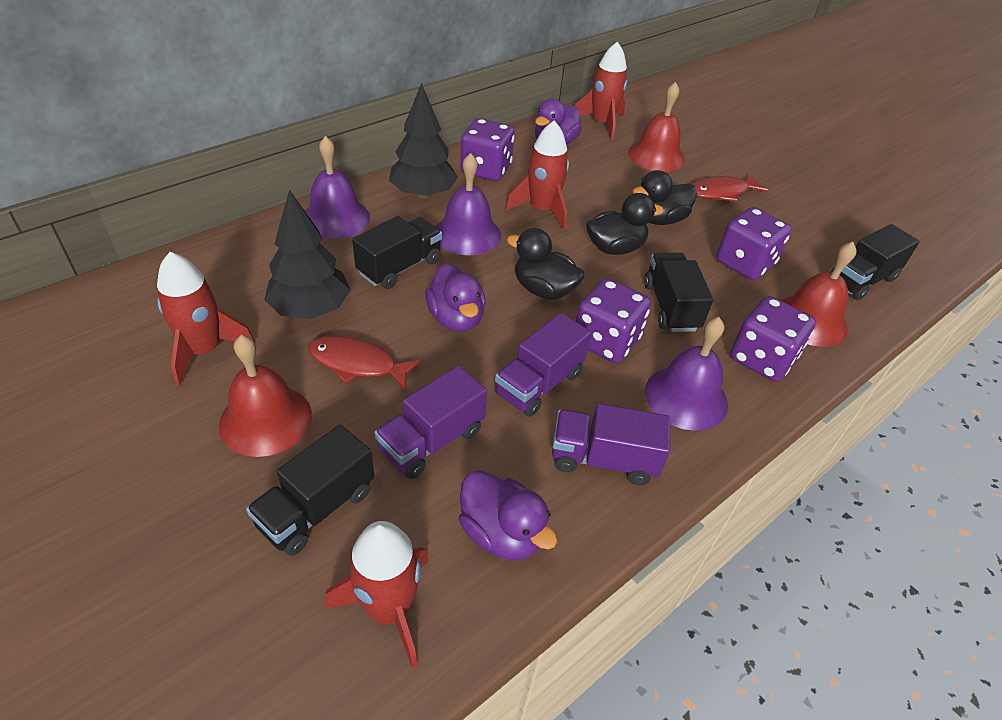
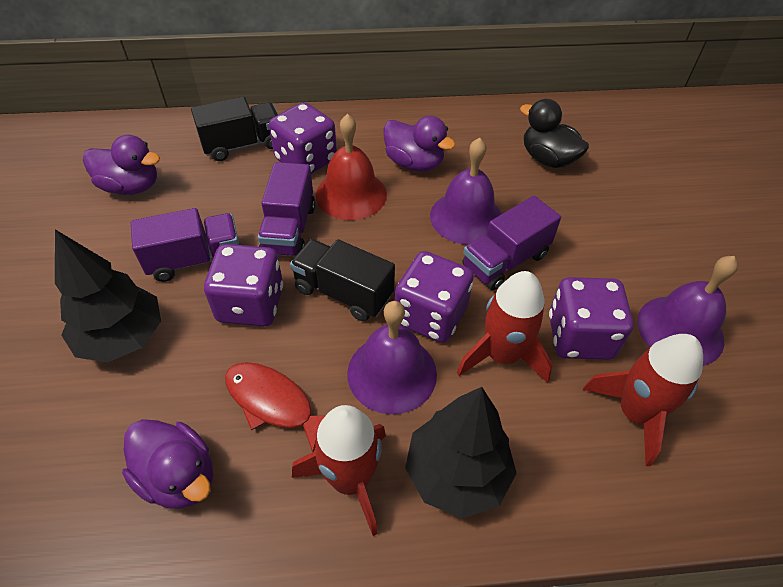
black duck: 3 -> 1
black truck: 4 -> 2
red bell: 3 -> 1
red fish: 2 -> 1
red rocket: 4 -> 3

